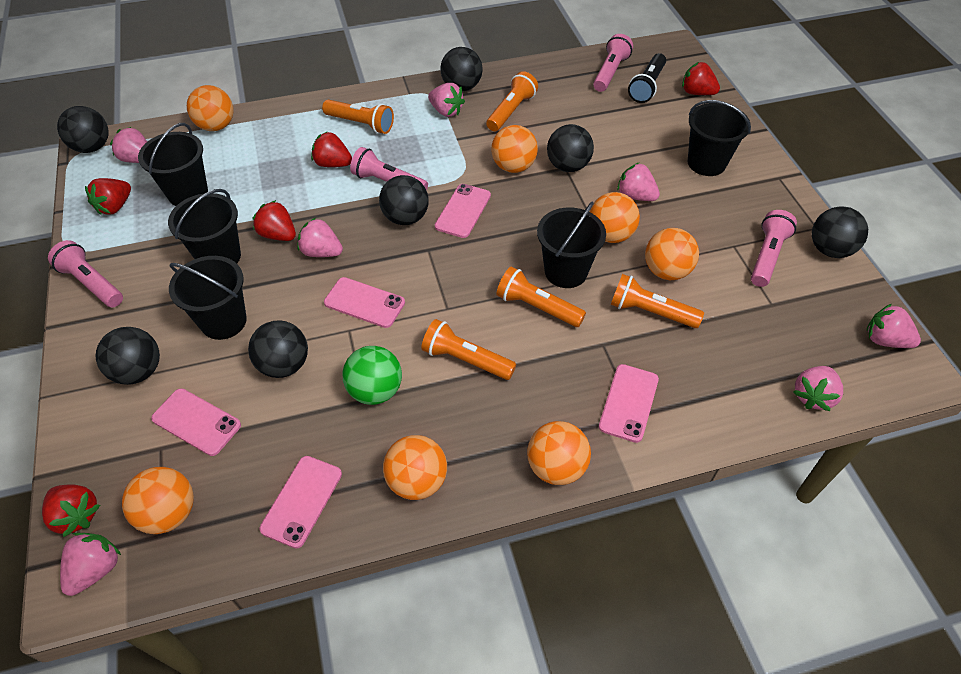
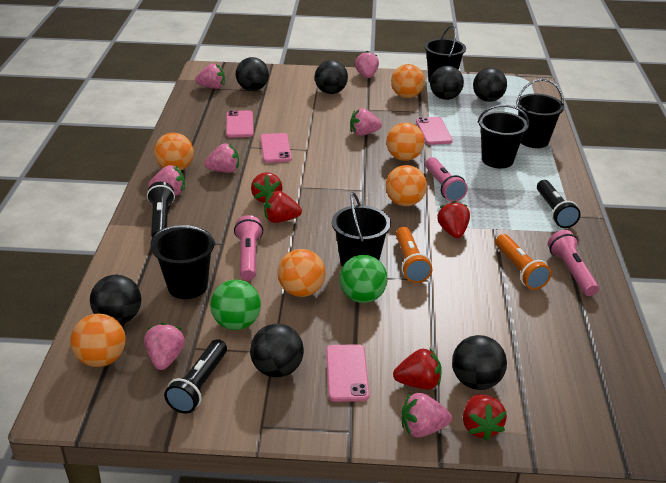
black flashlight: 1 -> 3
green ball: 1 -> 2
orange ball: 7 -> 6
orange flashlight: 5 -> 2
pink flashlight: 4 -> 3
pink phone: 5 -> 4

